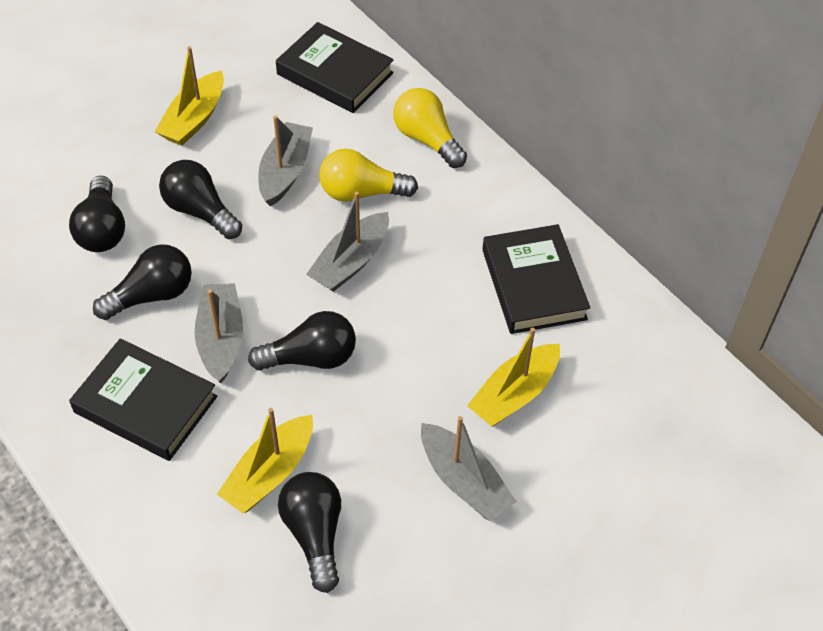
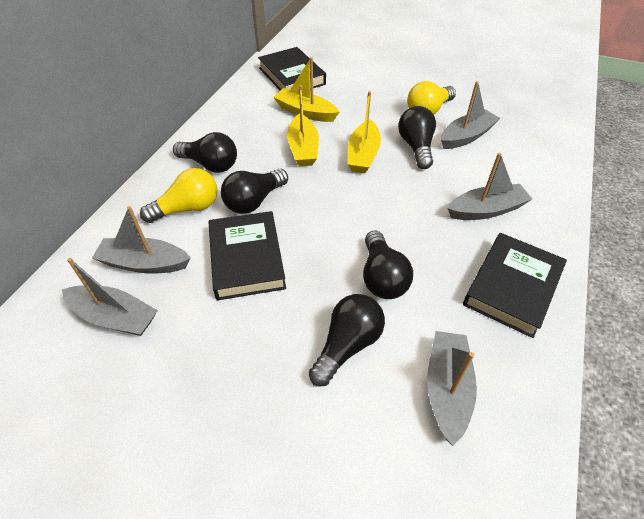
grey boat: 4 -> 5

